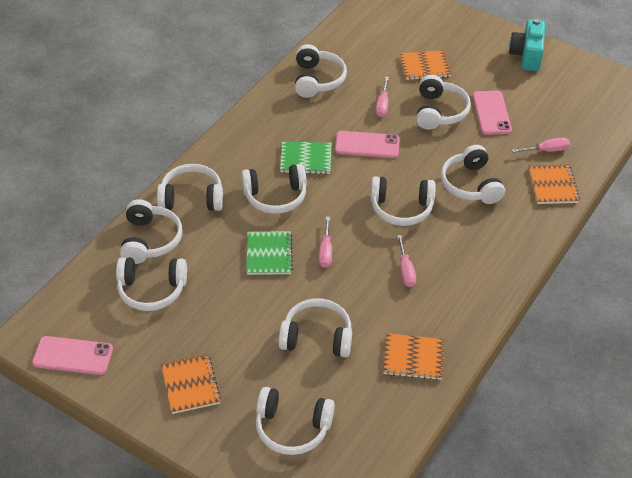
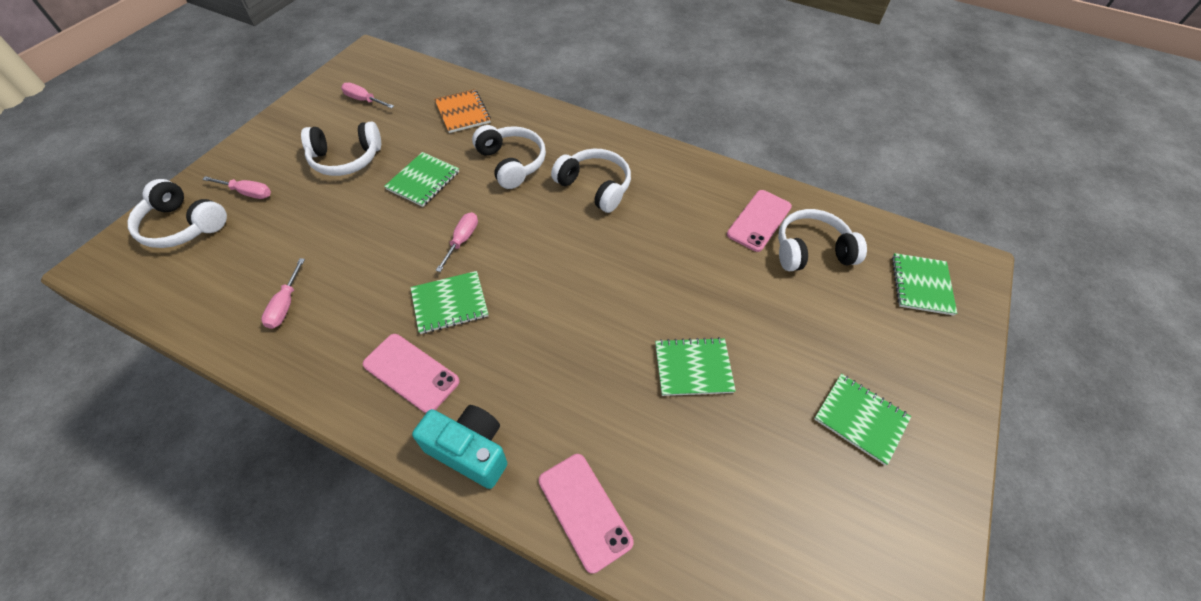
green notebook: 2 -> 5
orange notebook: 4 -> 1
white headphones: 10 -> 5

